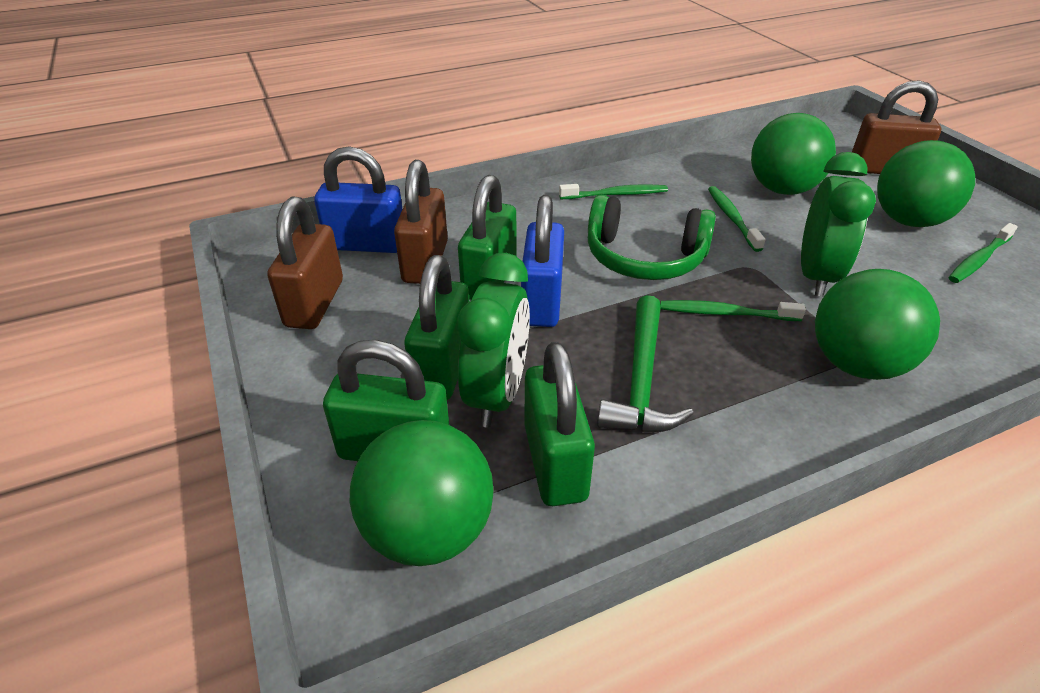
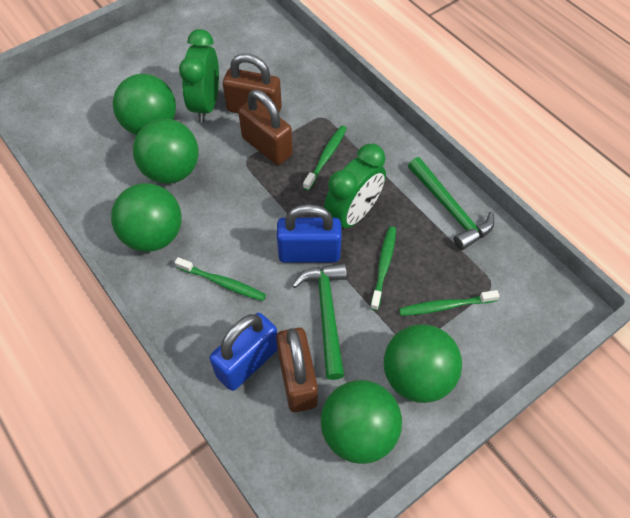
green ball: 4 -> 5
green hammer: 1 -> 2
green headphones: 1 -> 0
green padlock: 4 -> 0

